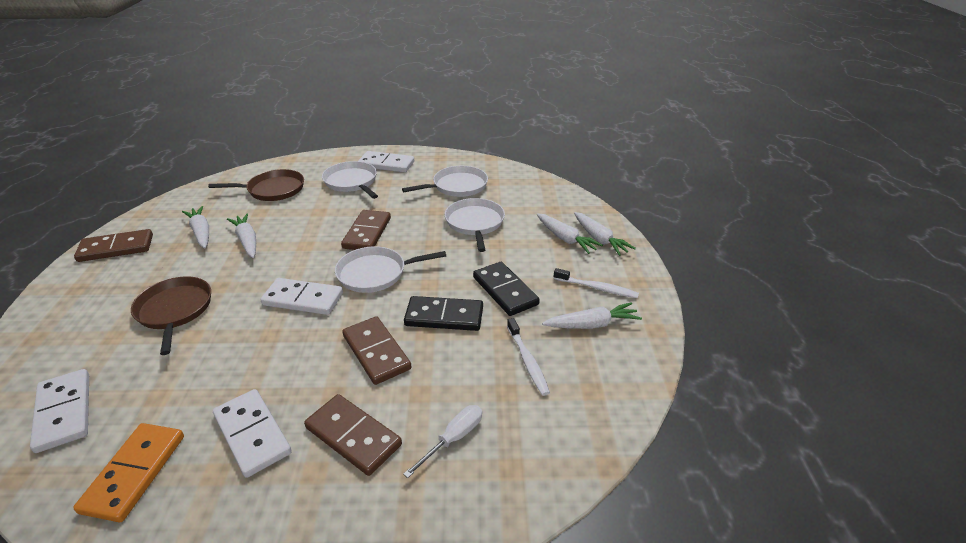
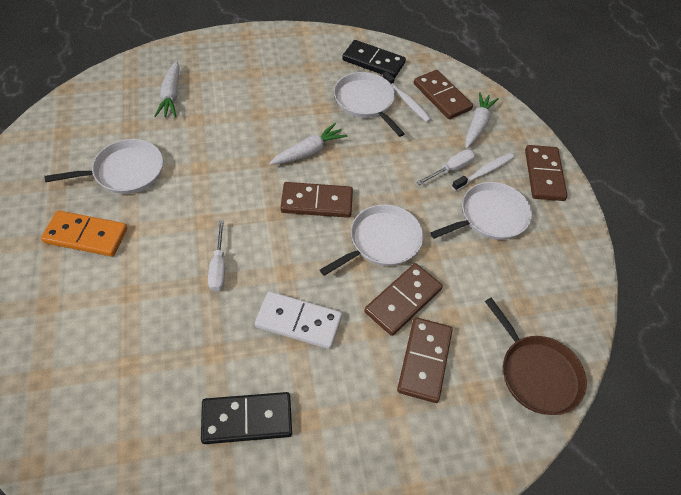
brown domino: 4 -> 5
brown pan: 2 -> 1
white carrot: 5 -> 3
white domino: 4 -> 1
white screwdriver: 1 -> 2

